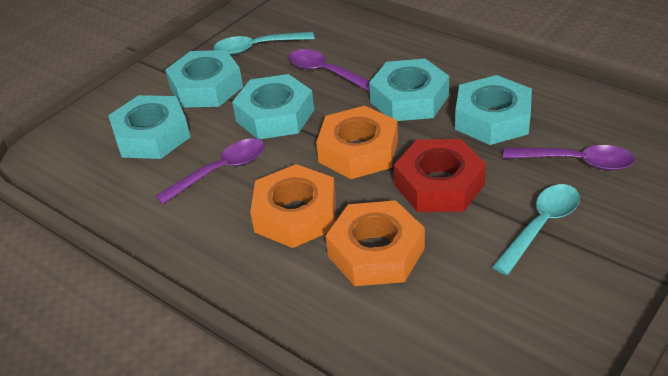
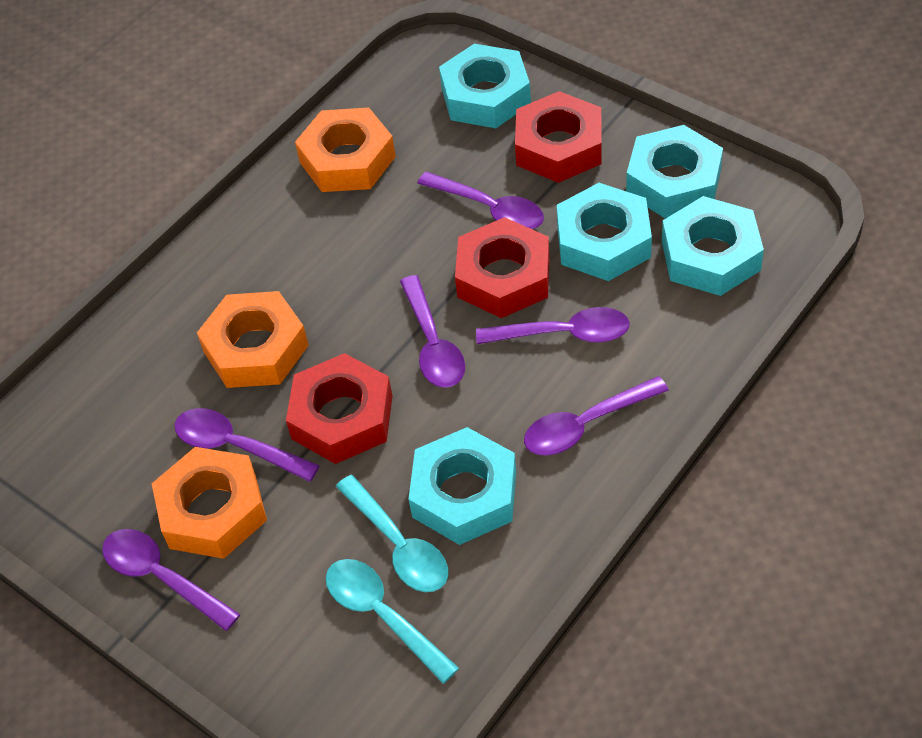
purple spoon: 3 -> 6
red nut: 1 -> 3

